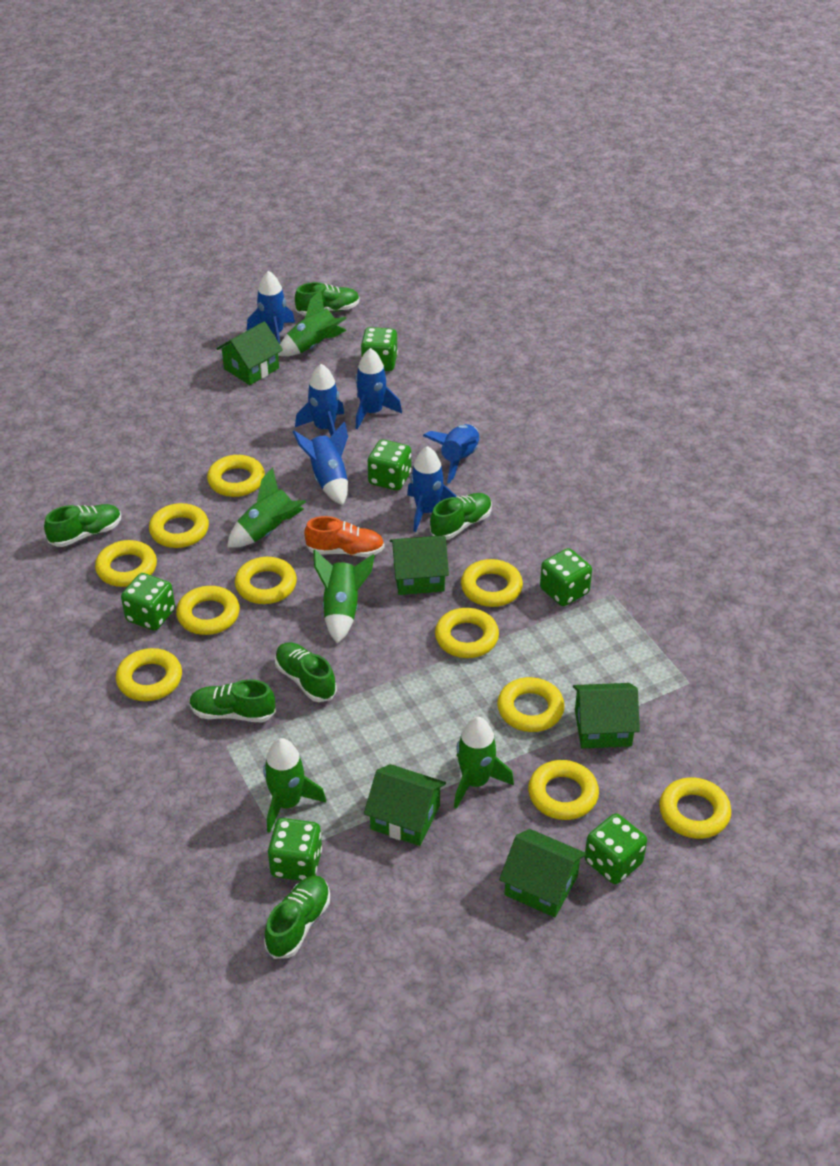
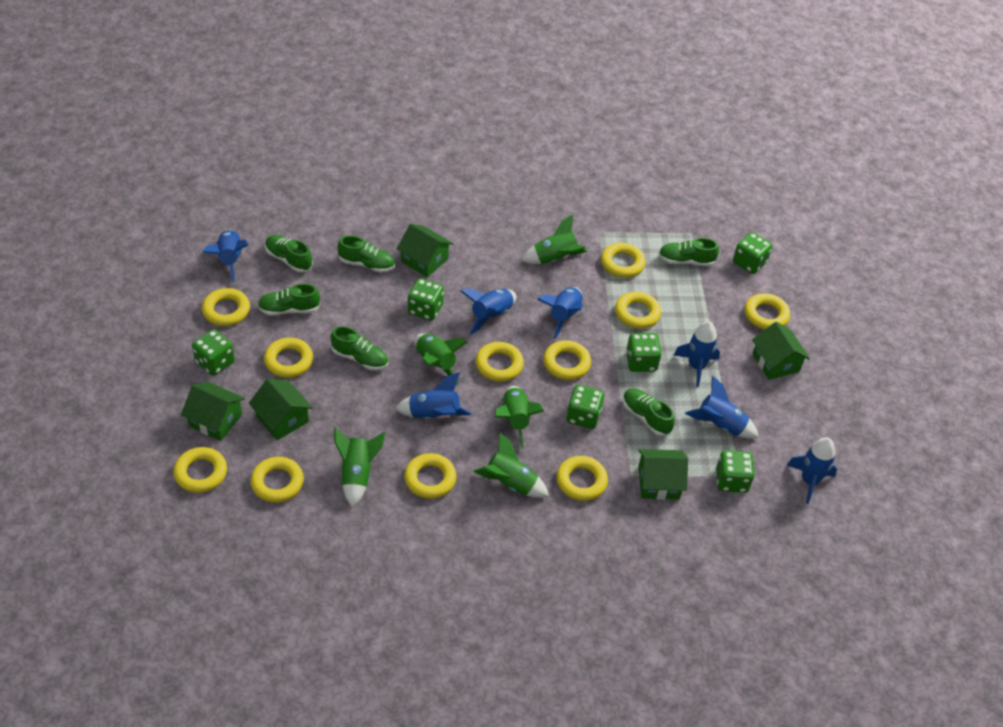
blue rocket: 6 -> 7
orange shoe: 1 -> 0

